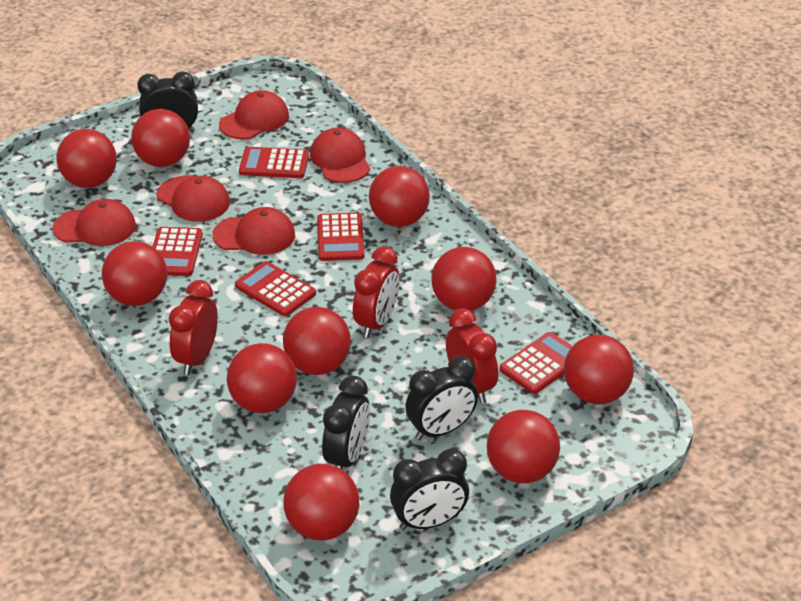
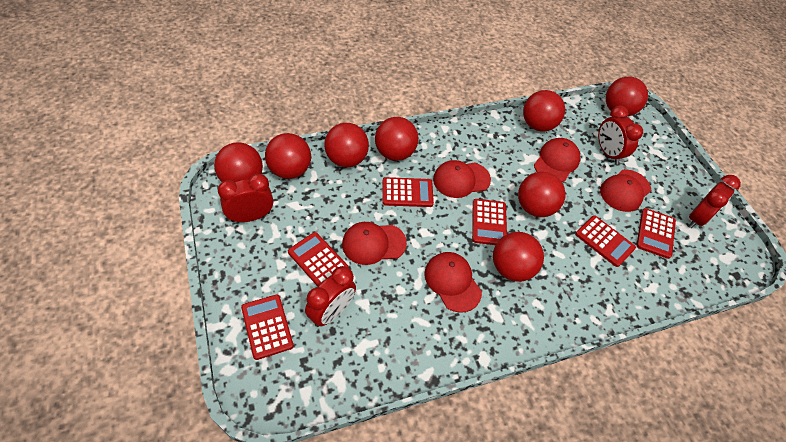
black clock: 4 -> 0
red ball: 10 -> 8
red calculator: 5 -> 6
red clock: 3 -> 4

